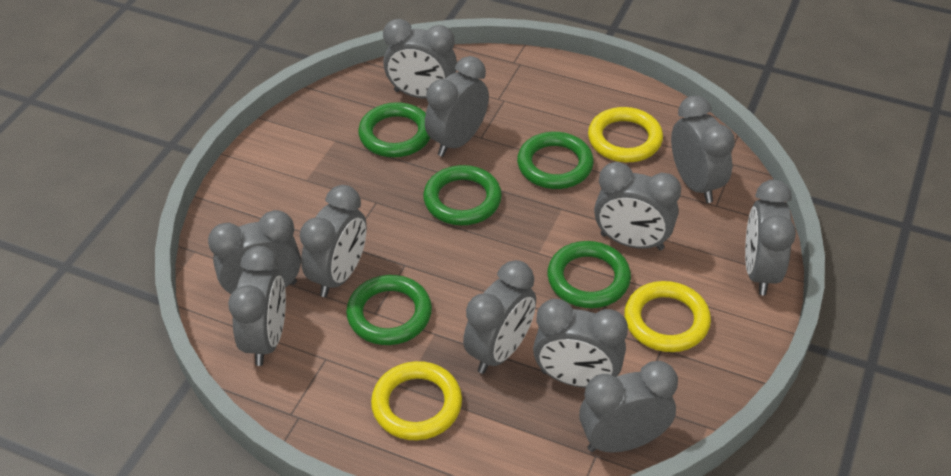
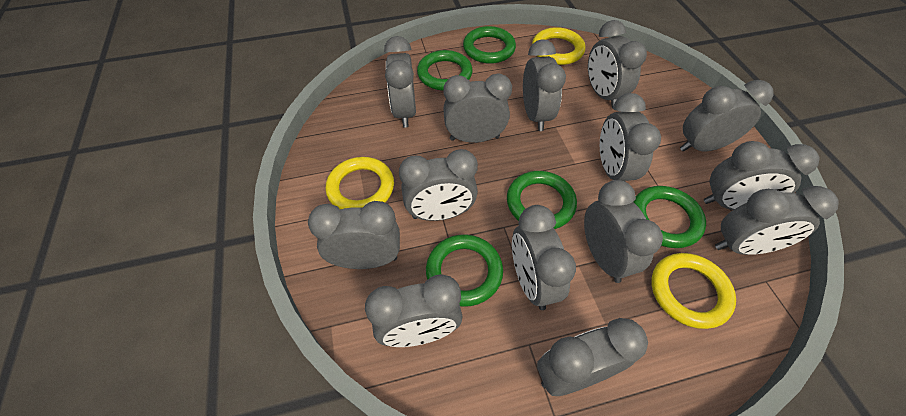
grey clock: 11 -> 14

